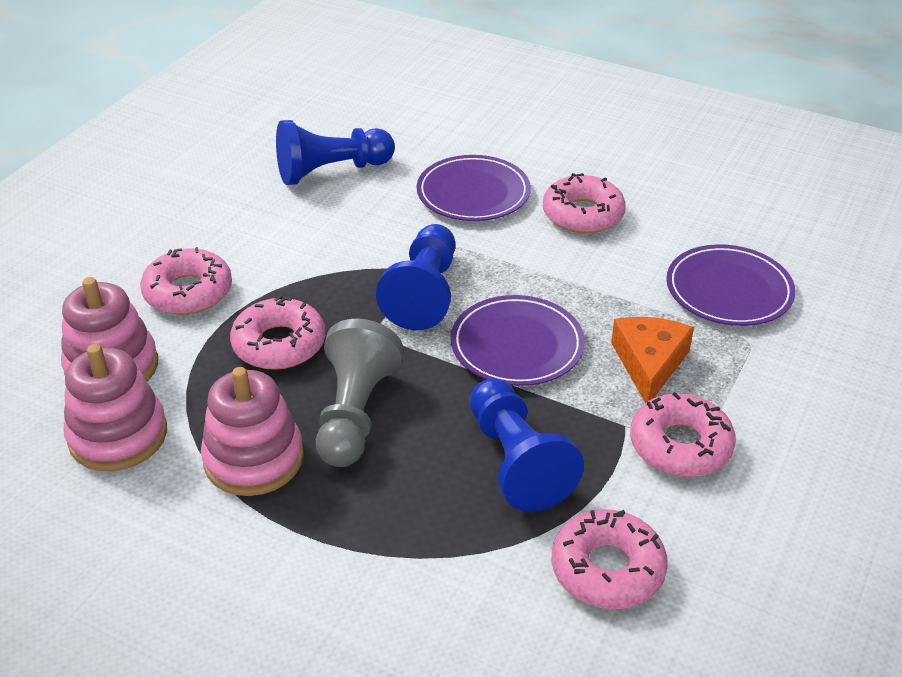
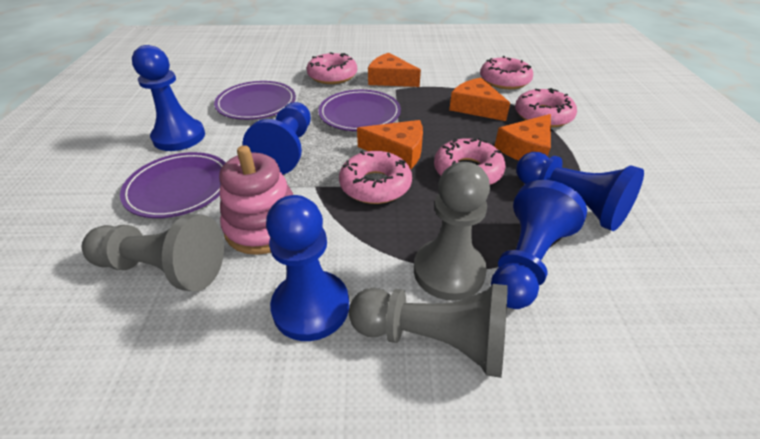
blue pawn: 3 -> 5
grey pawn: 1 -> 3
orange cheese: 1 -> 4
pink stacking toy: 3 -> 1

